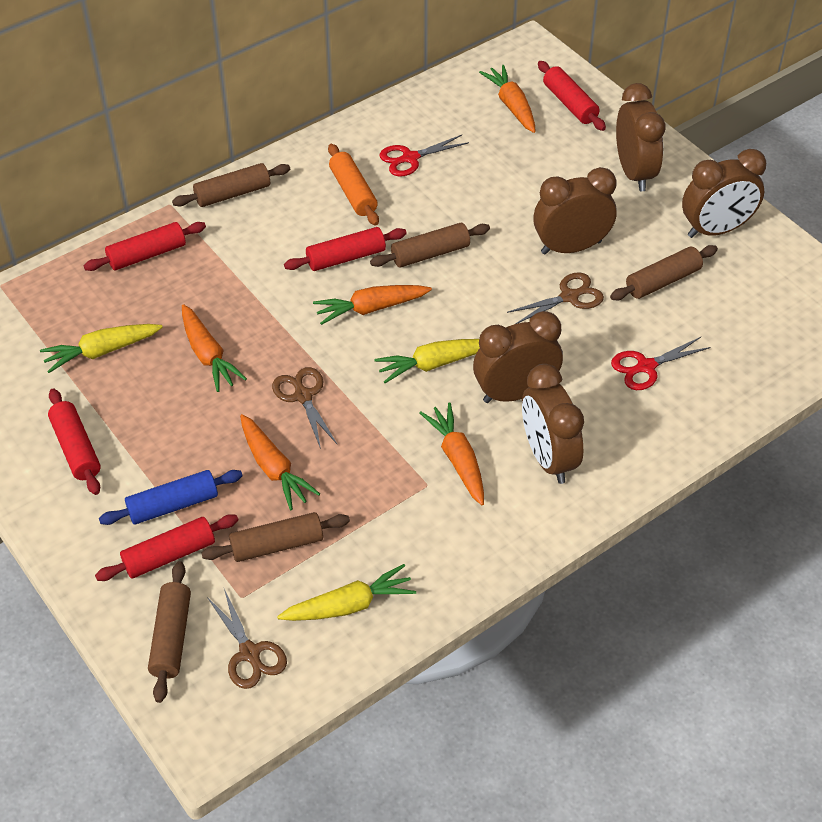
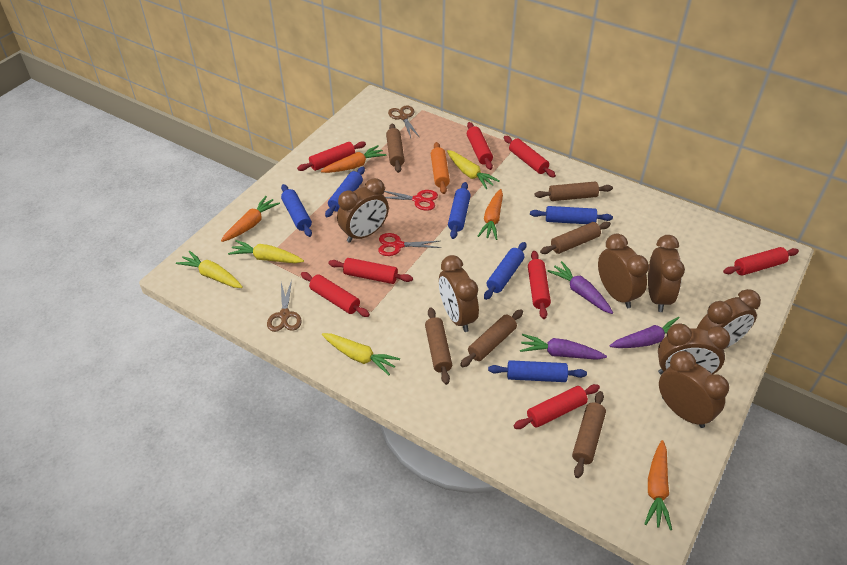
blue rolling pin: 1 -> 6
brown clock: 5 -> 7
brown rolling pin: 5 -> 6
brown scissors: 3 -> 2
orange carrot: 5 -> 4
purple carrot: 0 -> 3
red rolling pin: 5 -> 8
yellow carrot: 3 -> 4

